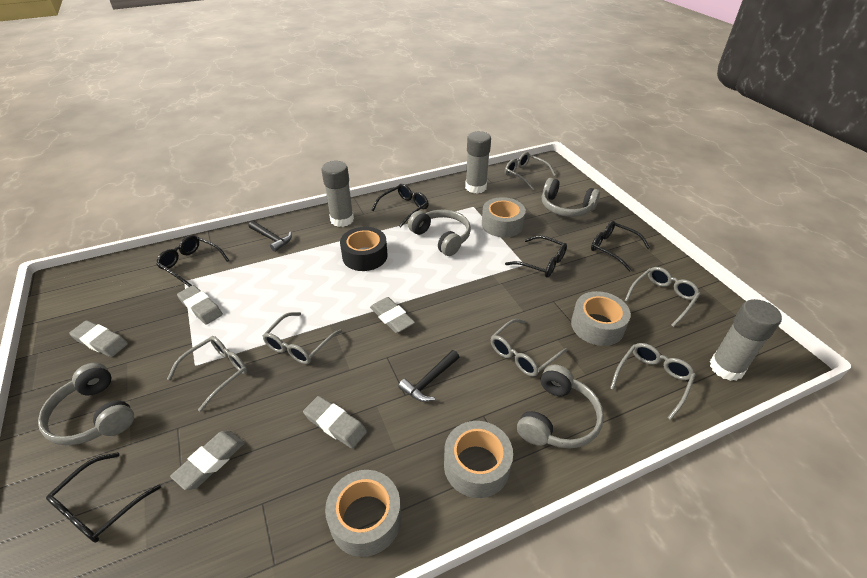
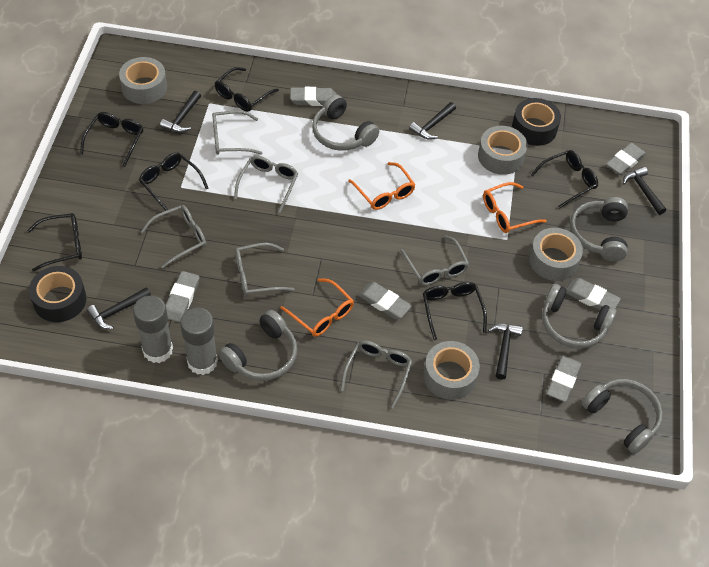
black glasses: 5 -> 6
black hammer: 2 -> 5
black tape: 1 -> 2
grey eraser: 5 -> 6
grey glue stick: 3 -> 2
grey headphones: 4 -> 5
orange glasses: 0 -> 3

